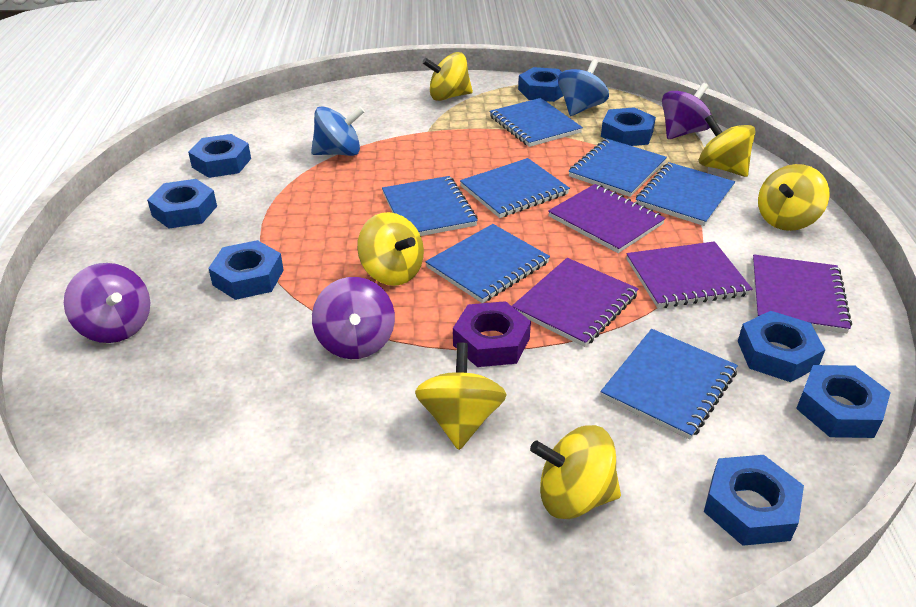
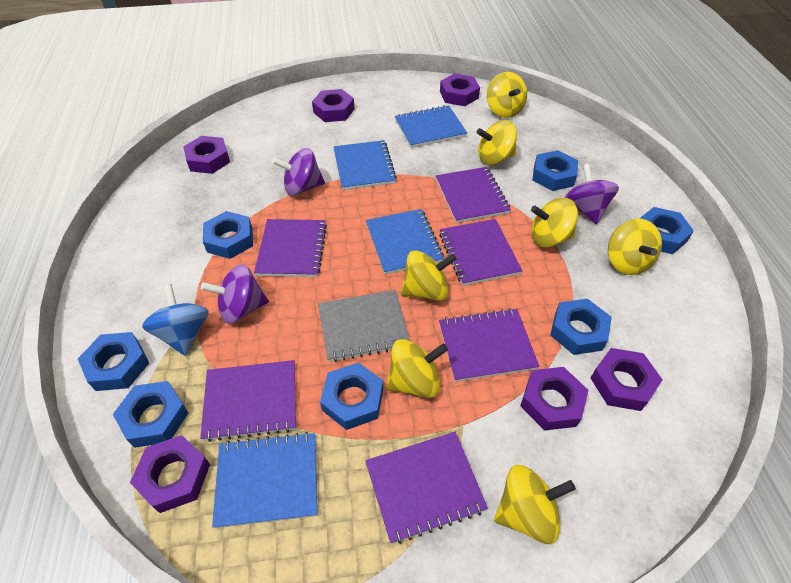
blue notebook: 7 -> 4
blue nut: 8 -> 7
blue spinning top: 2 -> 1
grey notebook: 0 -> 1
purple notebook: 4 -> 6
purple nut: 1 -> 6
yellow spinning top: 6 -> 7

